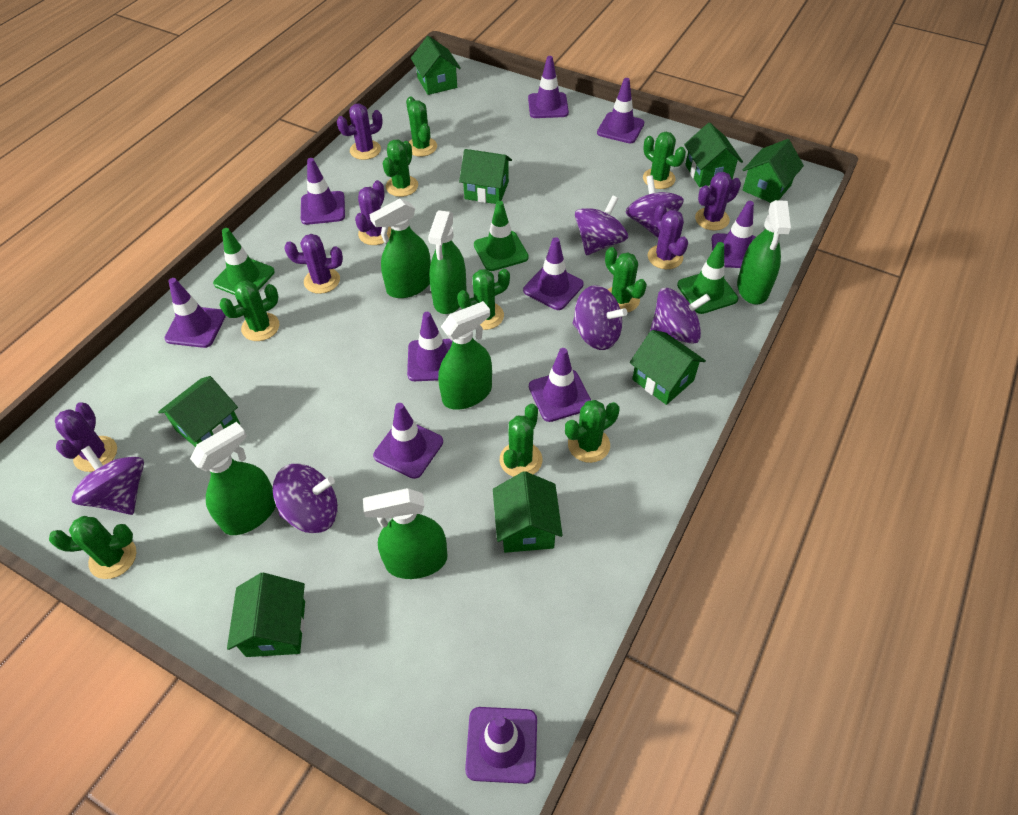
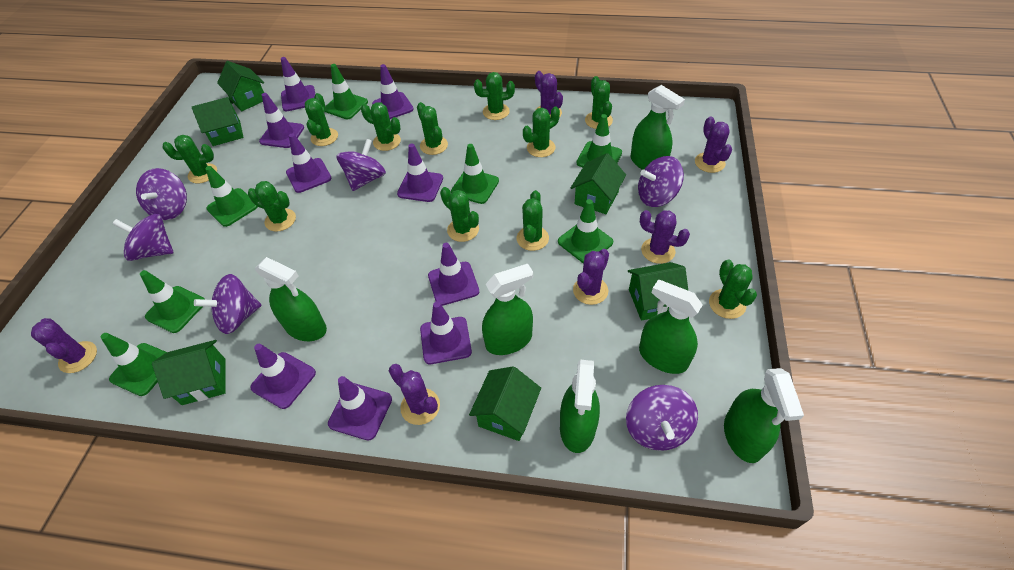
green cactus: 9 -> 11
green house: 8 -> 6
green traffic cone: 3 -> 7
purple traffic cone: 10 -> 9

